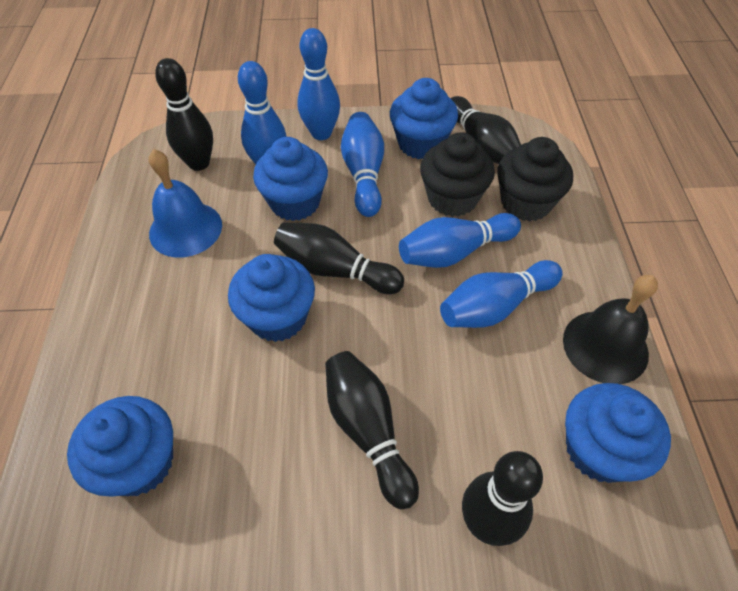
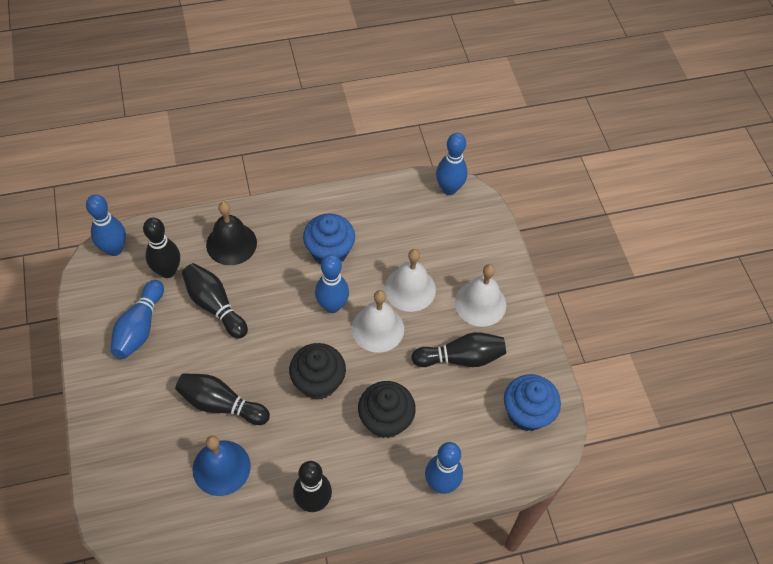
blue cupcake: 5 -> 2
white bell: 0 -> 3

